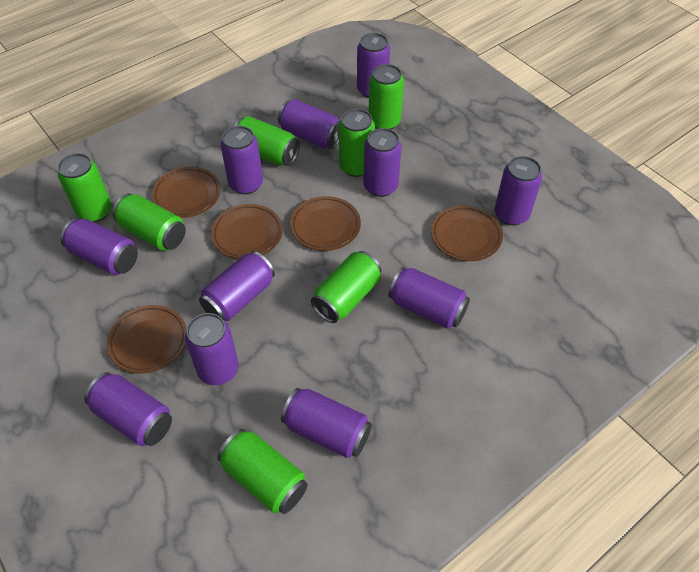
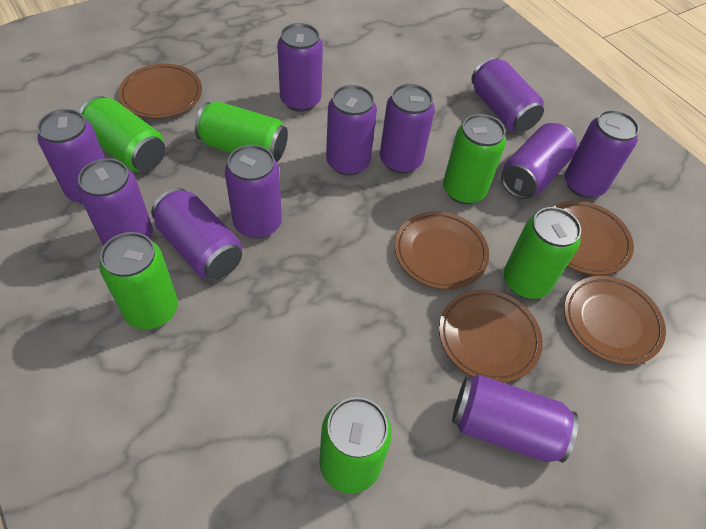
green can: 7 -> 6

